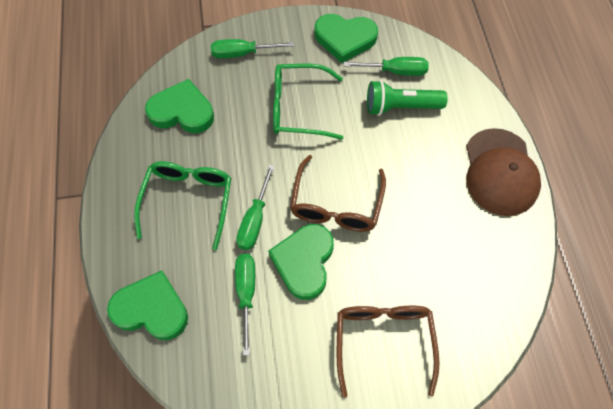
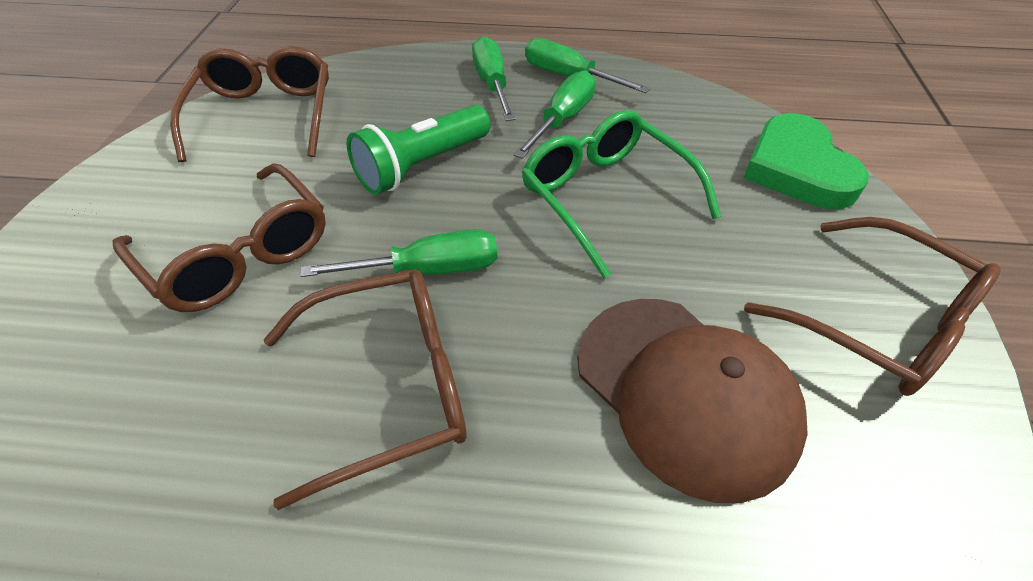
brown glasses: 2 -> 4
green glasses: 2 -> 1
green heart: 4 -> 1

